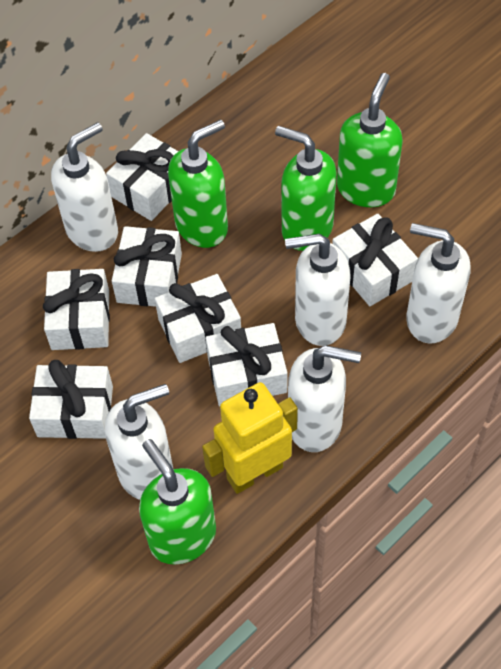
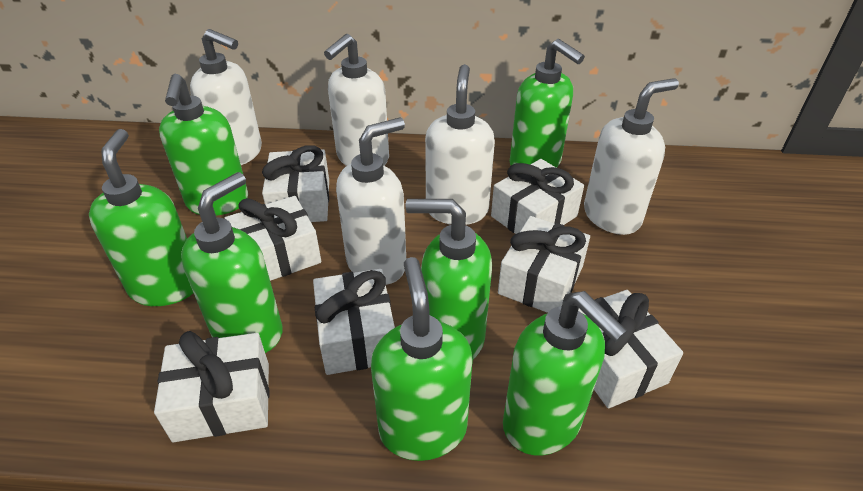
green soap dispenser: 4 -> 7
yellow robot: 1 -> 0

